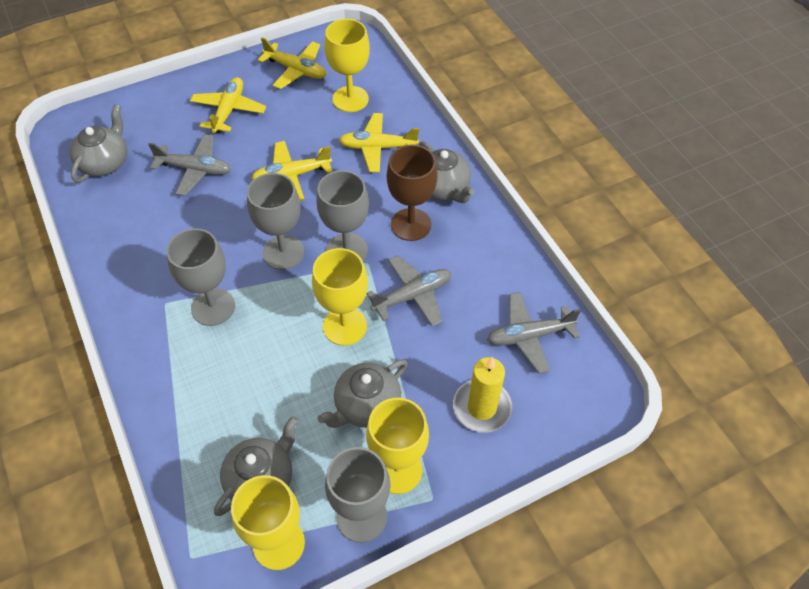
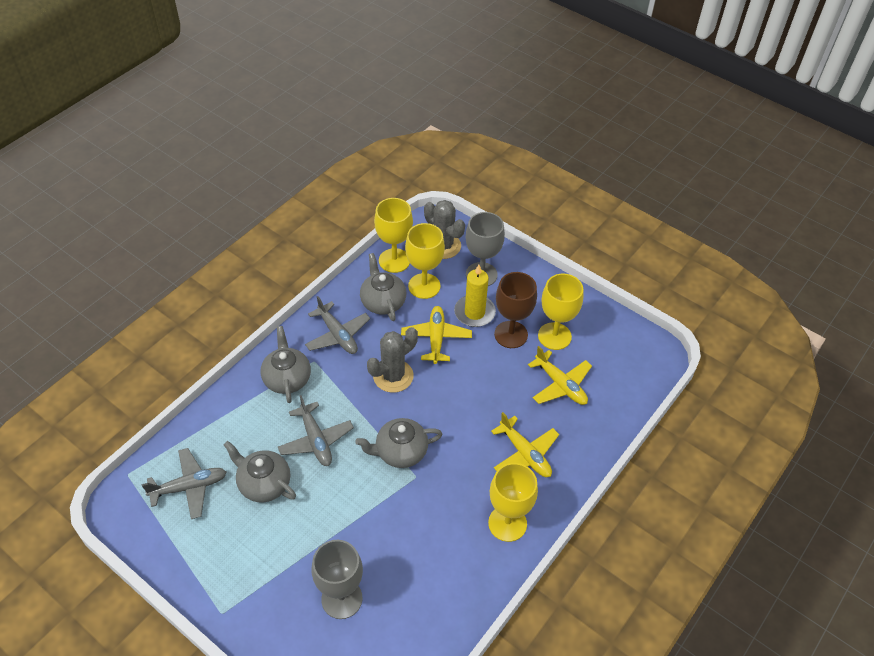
grey cactus: 0 -> 2
grey goblet: 4 -> 2
yellow plane: 4 -> 3

